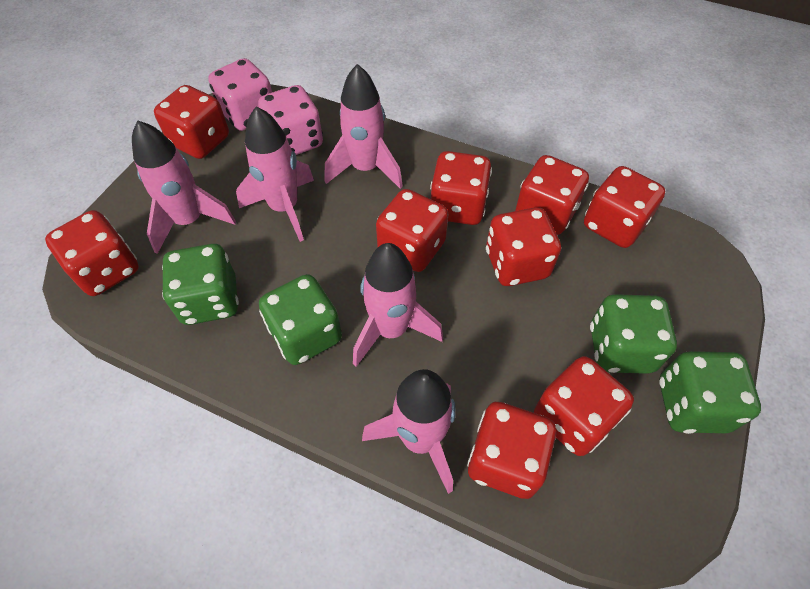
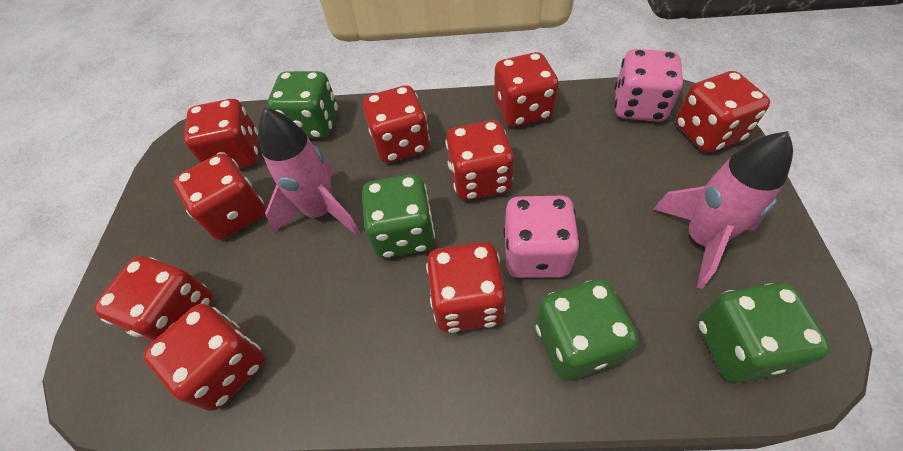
pink rocket: 5 -> 2

